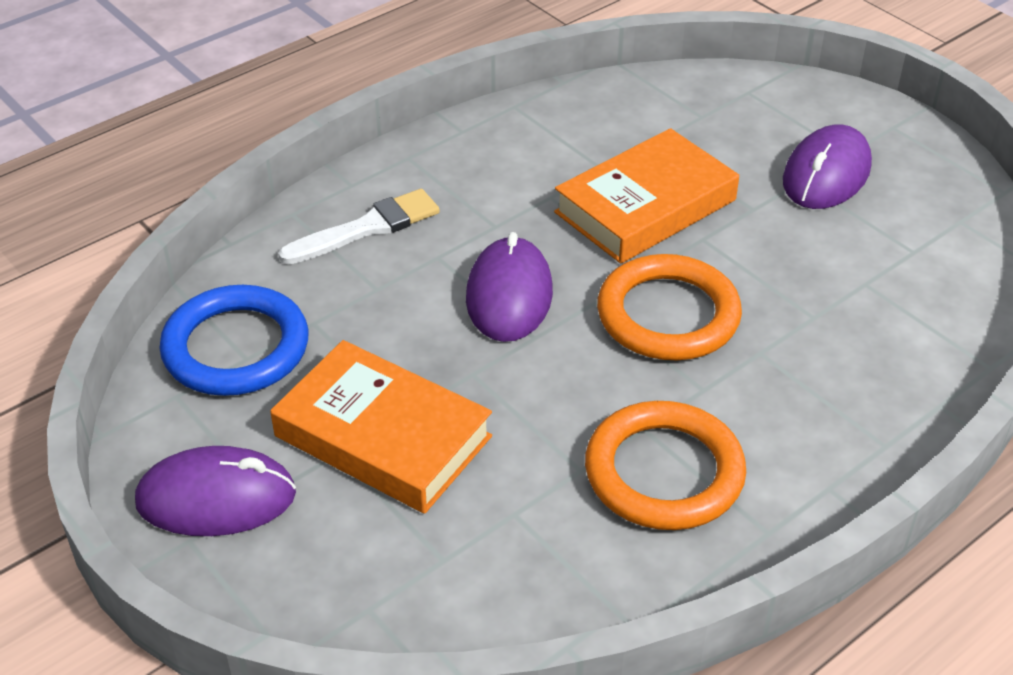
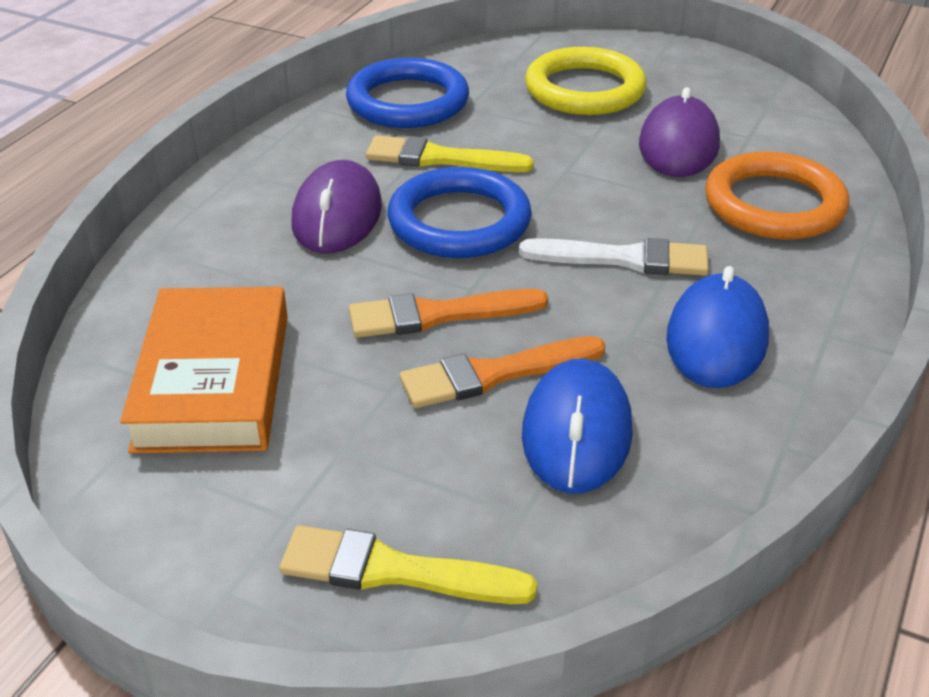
blue mouse: 0 -> 2
blue ring: 1 -> 2
orange book: 2 -> 1
orange brush: 0 -> 2
orange ring: 2 -> 1
purple mouse: 3 -> 2
yellow brush: 0 -> 2
yellow ring: 0 -> 1

